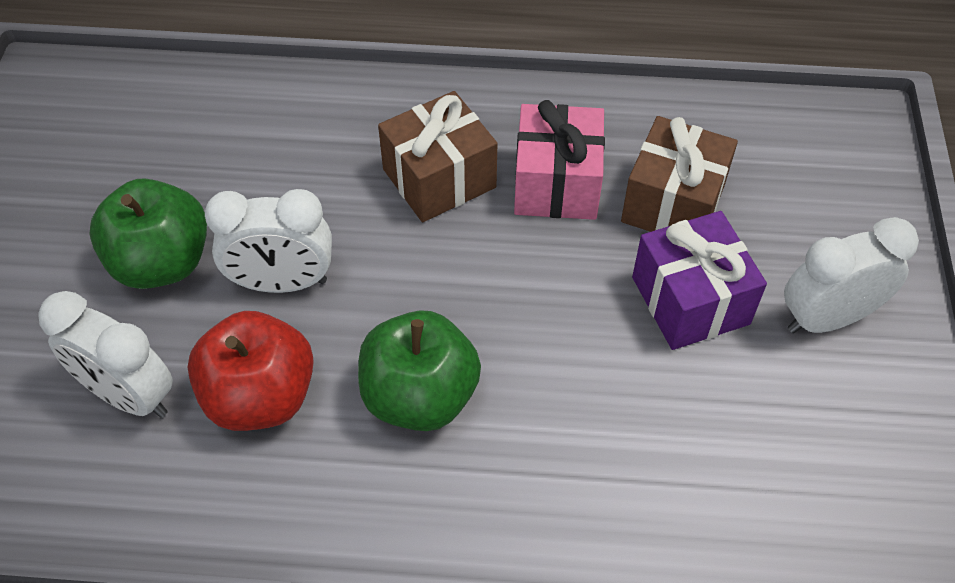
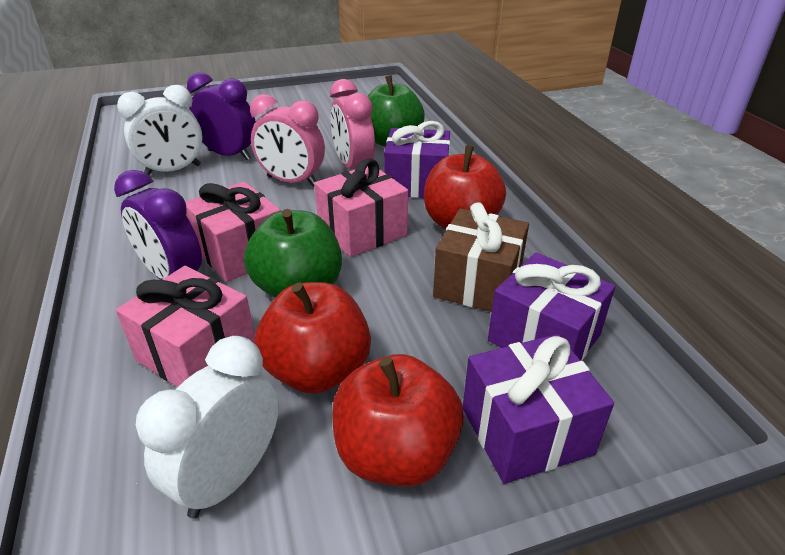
brown gift: 2 -> 1
pink clock: 0 -> 2
pink gift: 1 -> 3
purple clock: 0 -> 2
purple gift: 1 -> 3
red apple: 1 -> 3
white clock: 3 -> 2

